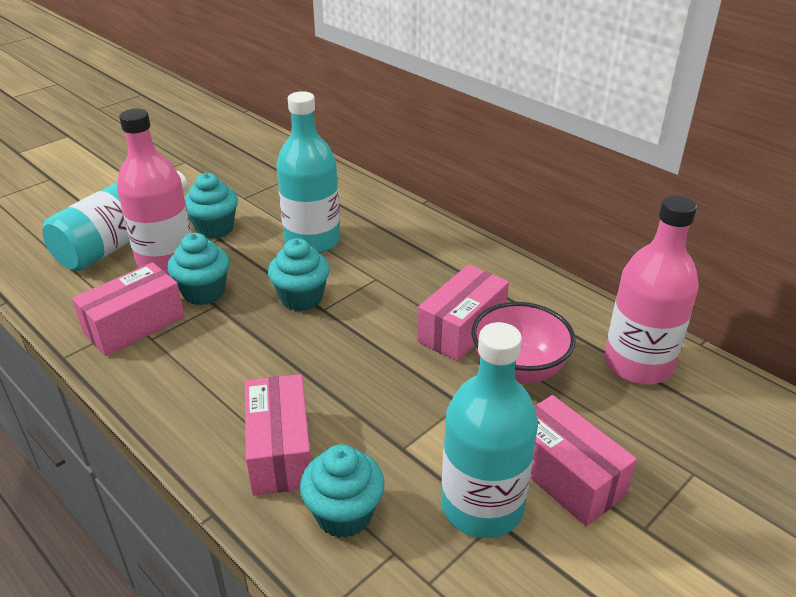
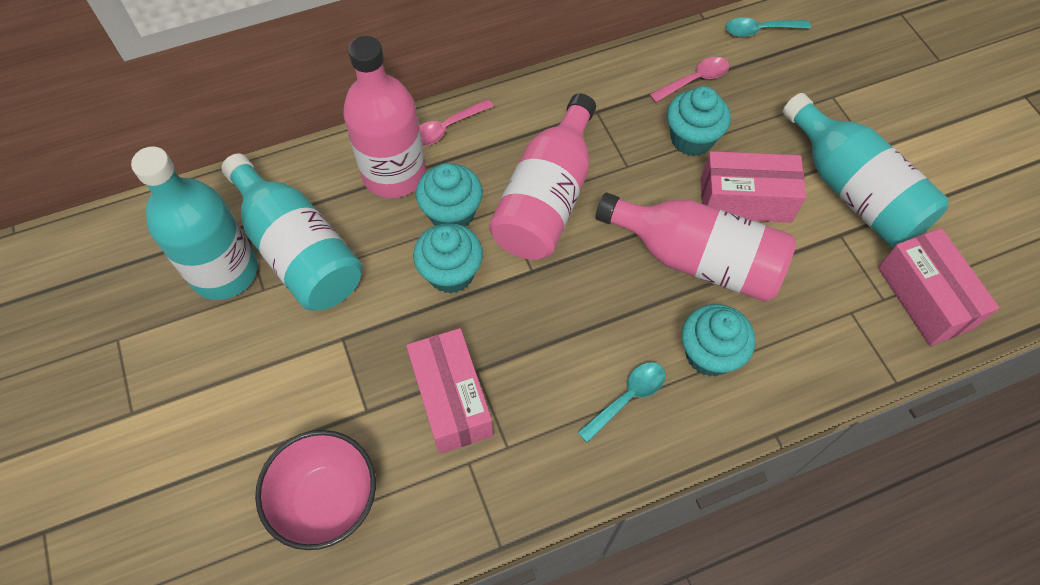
pink bottle: 2 -> 3
pink box: 4 -> 3
pink spoon: 0 -> 2
turquoise spoon: 0 -> 2

